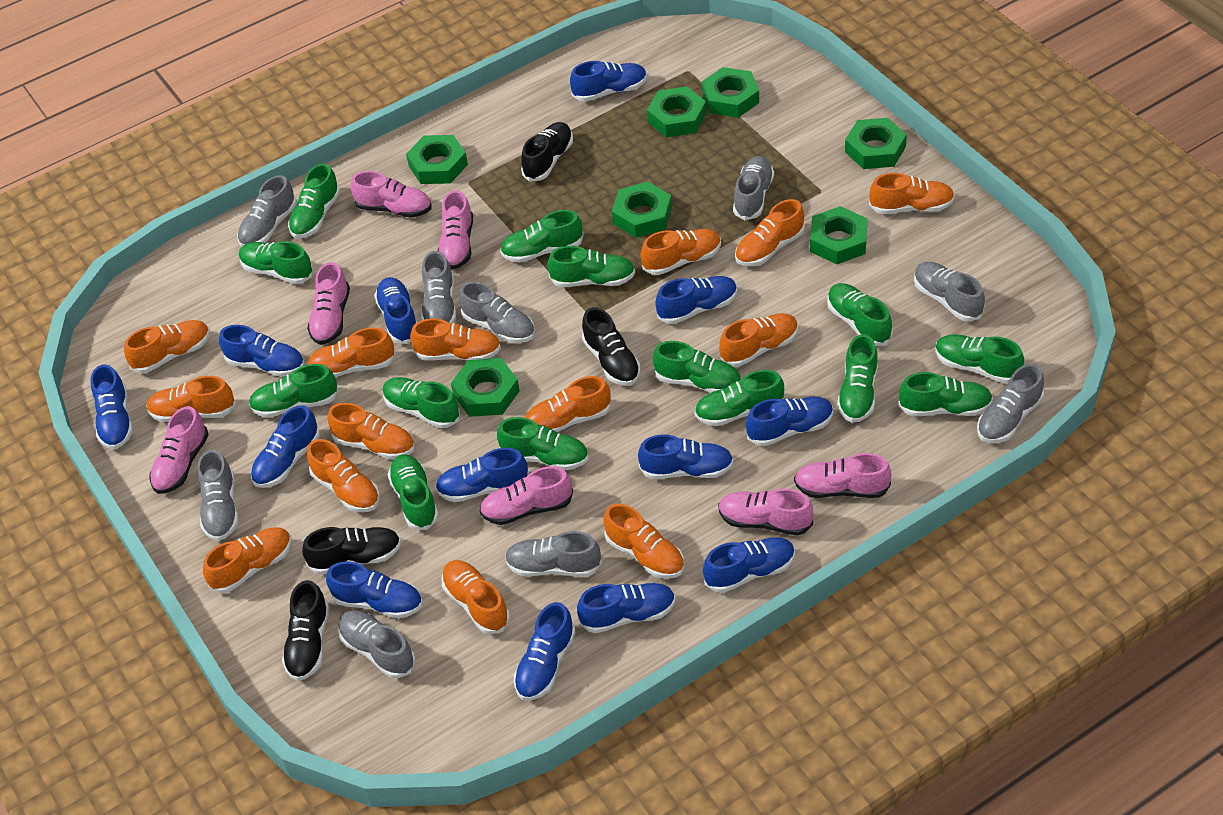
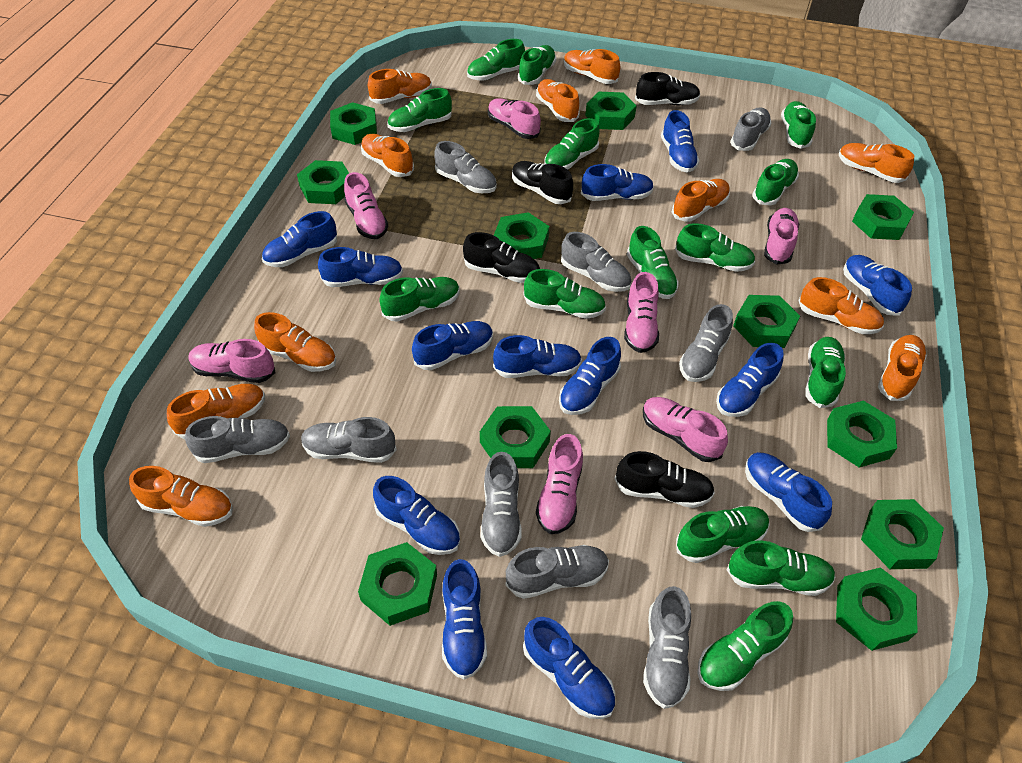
green nut: 7 -> 11
orange shoe: 14 -> 11

